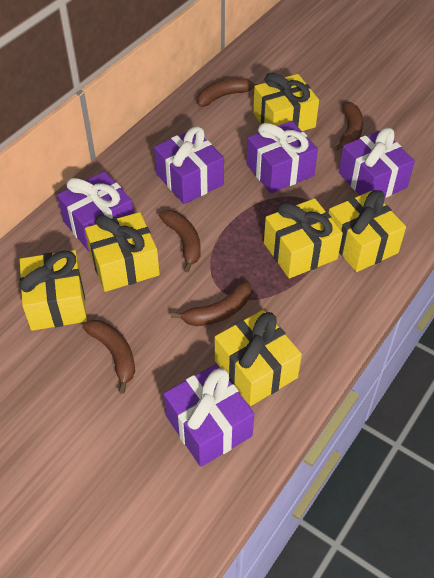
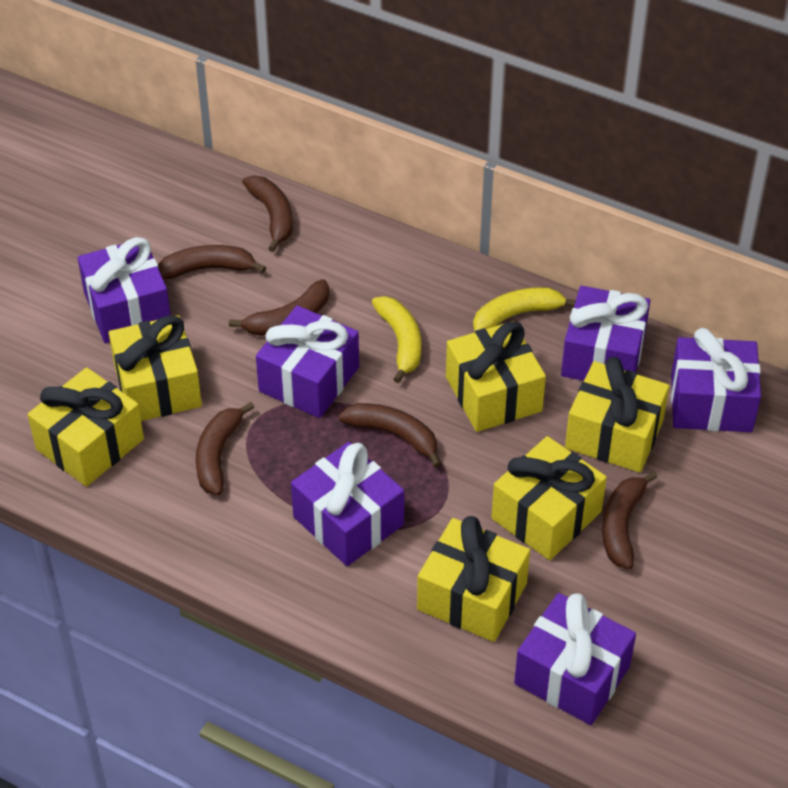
brown banana: 5 -> 6
purple gift: 5 -> 6
yellow banana: 0 -> 2

